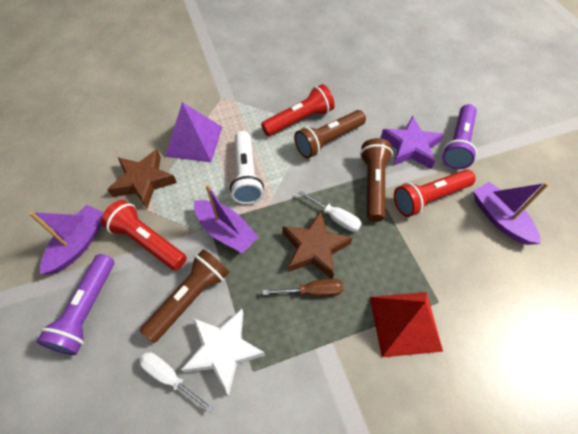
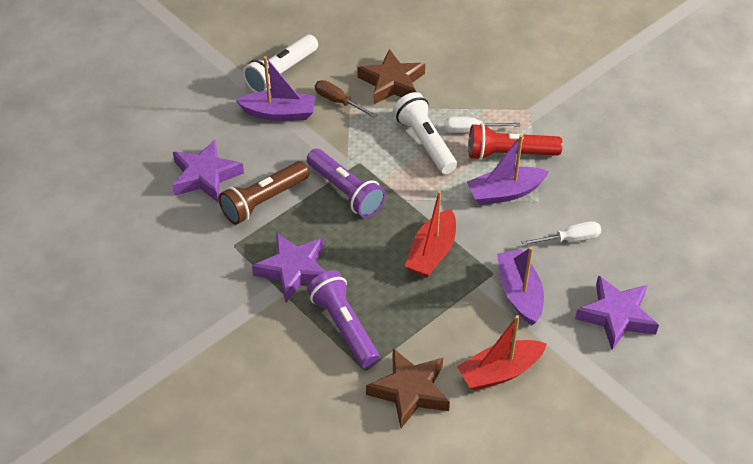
brown flashlight: 3 -> 1
purple pyramid: 1 -> 0
purple star: 1 -> 3
red boat: 0 -> 2
red flashlight: 3 -> 1
red pyramid: 1 -> 0
white flashlight: 1 -> 2
white star: 1 -> 0

